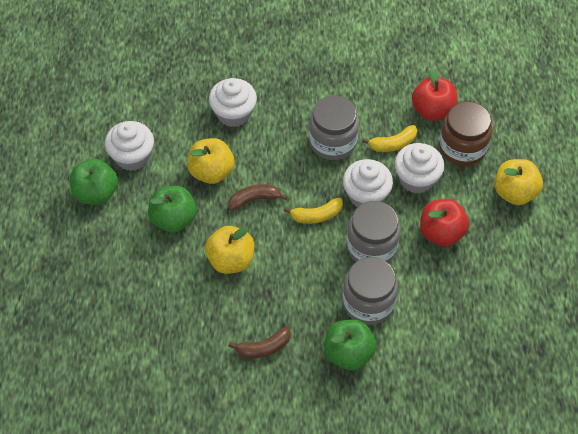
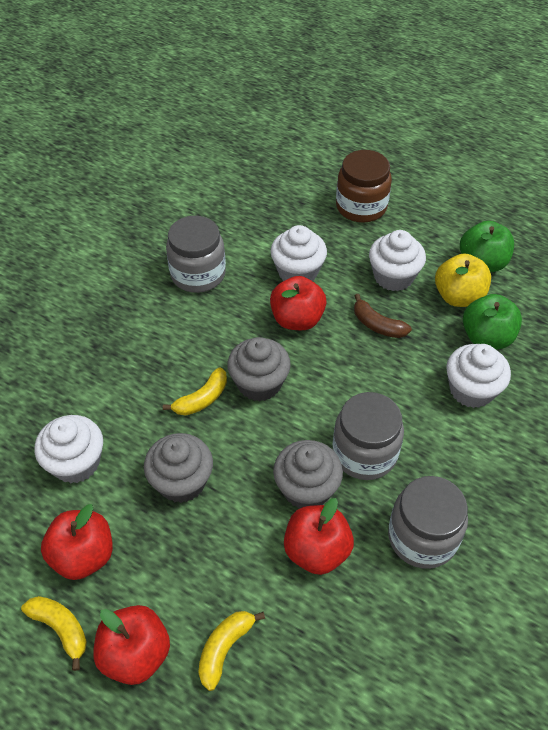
brown banana: 2 -> 1
green apple: 3 -> 2
grey cupcake: 0 -> 3
red apple: 2 -> 4
yellow apple: 3 -> 1
yellow banana: 2 -> 3

